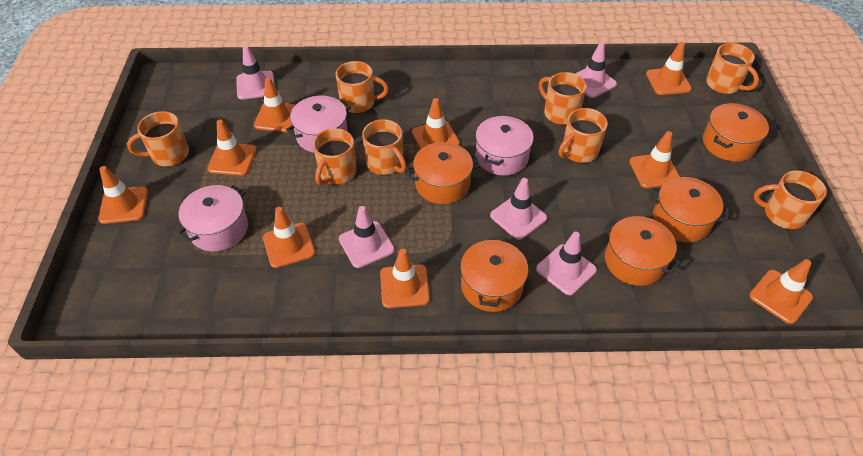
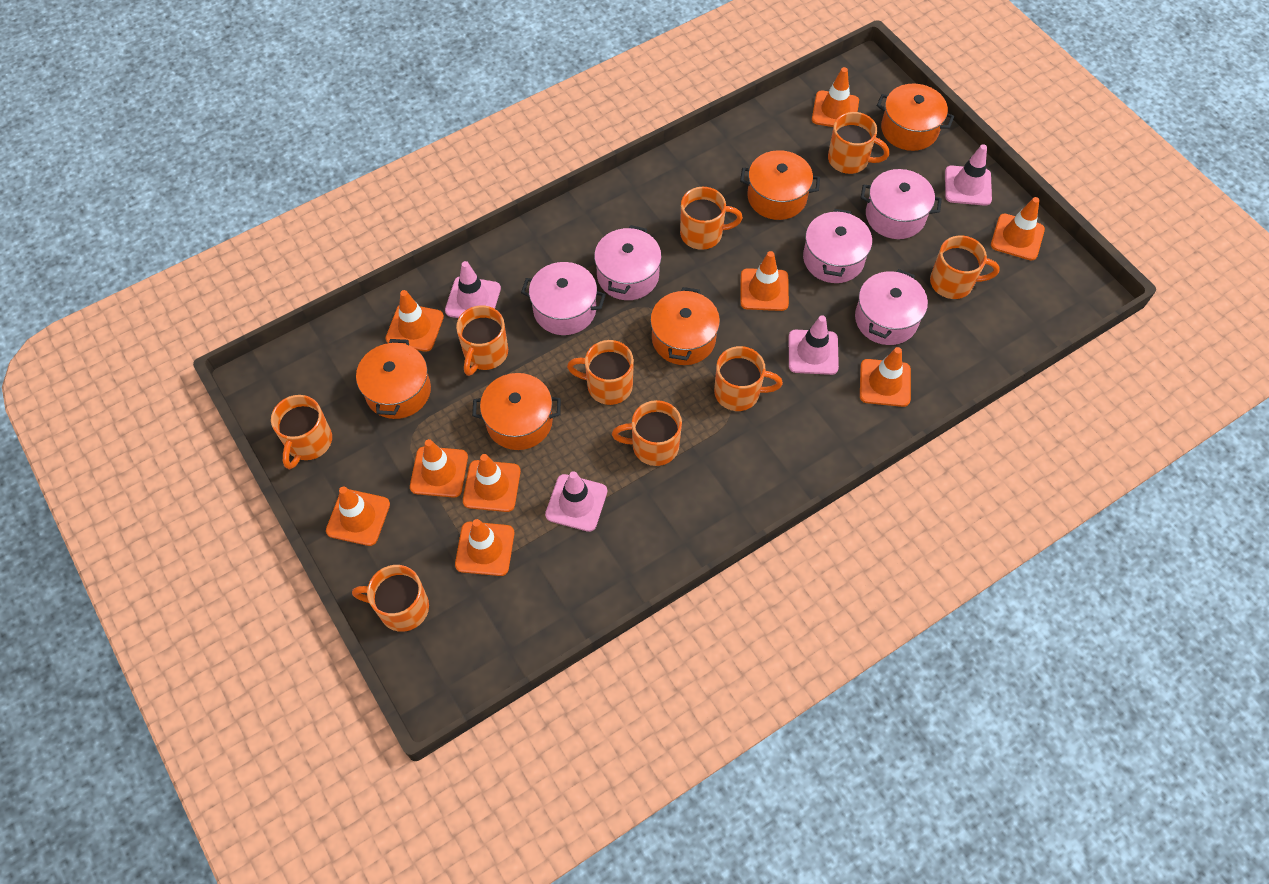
orange mug: 8 -> 9
pink pot: 3 -> 5
pink traffic cone: 5 -> 4

